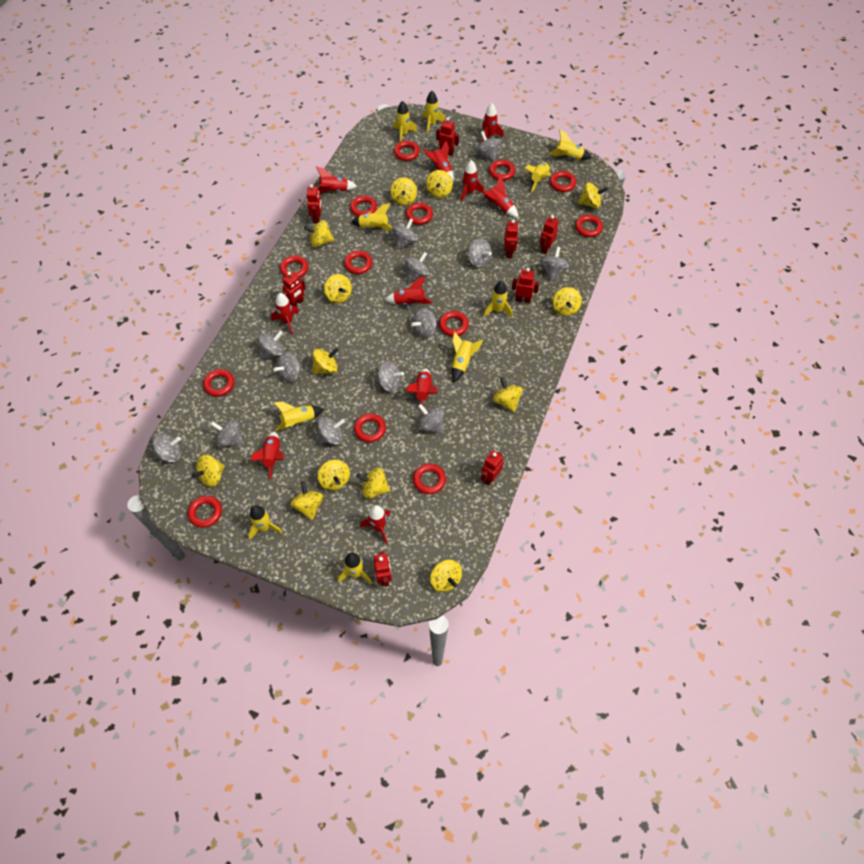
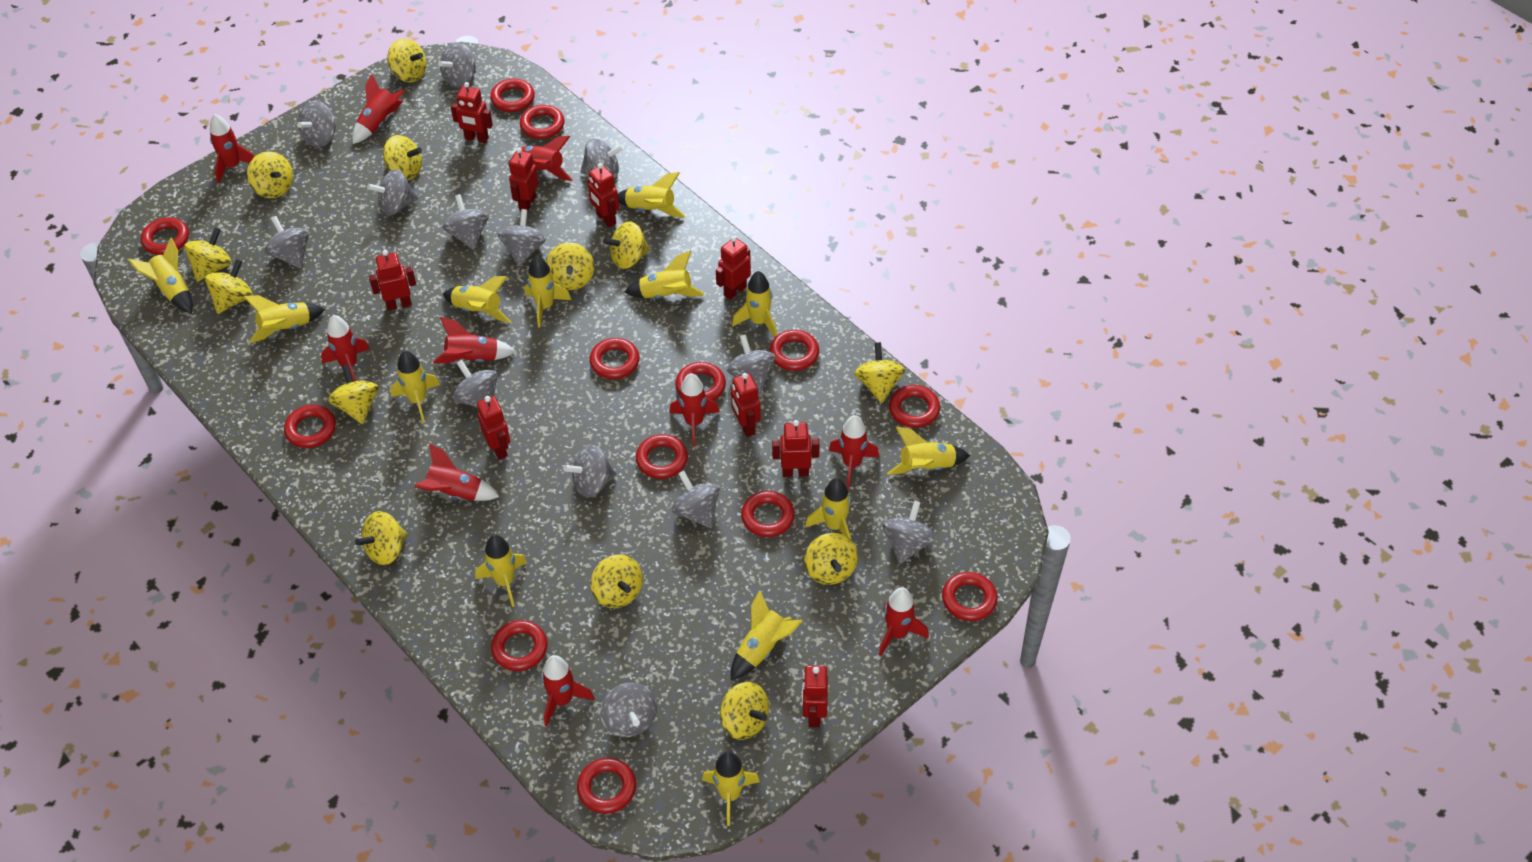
red robot: 8 -> 9
yellow rocket: 10 -> 13

